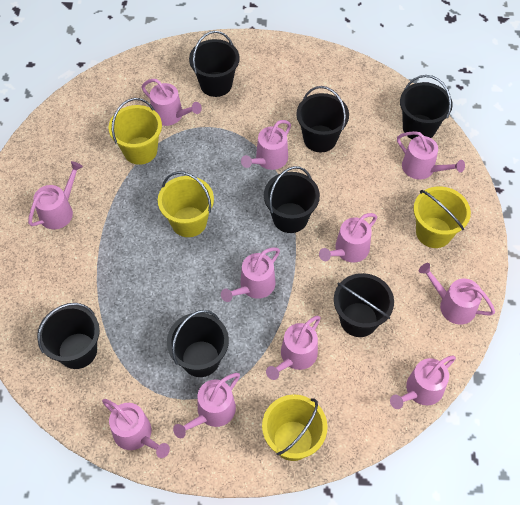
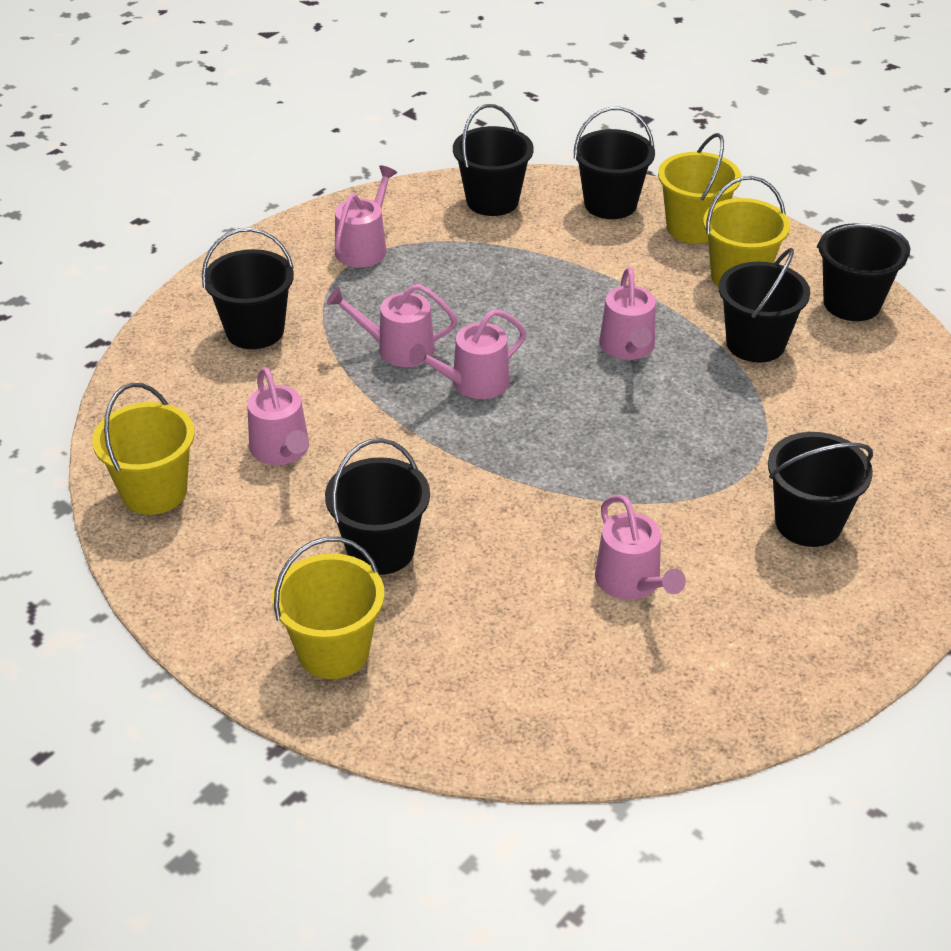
pink watering can: 11 -> 6

